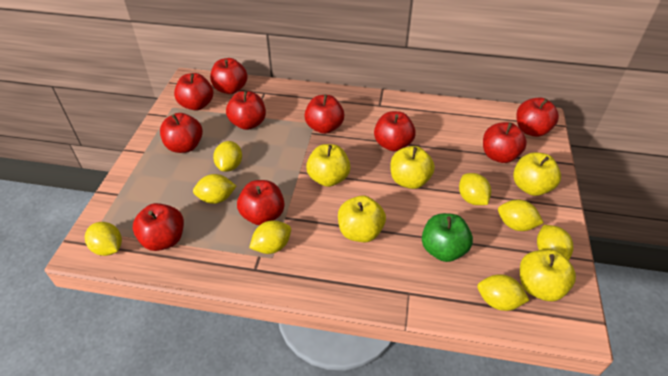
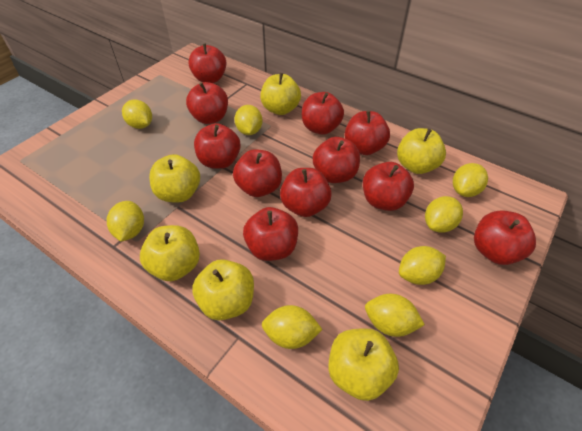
green apple: 1 -> 0
red apple: 10 -> 11
yellow apple: 5 -> 6

